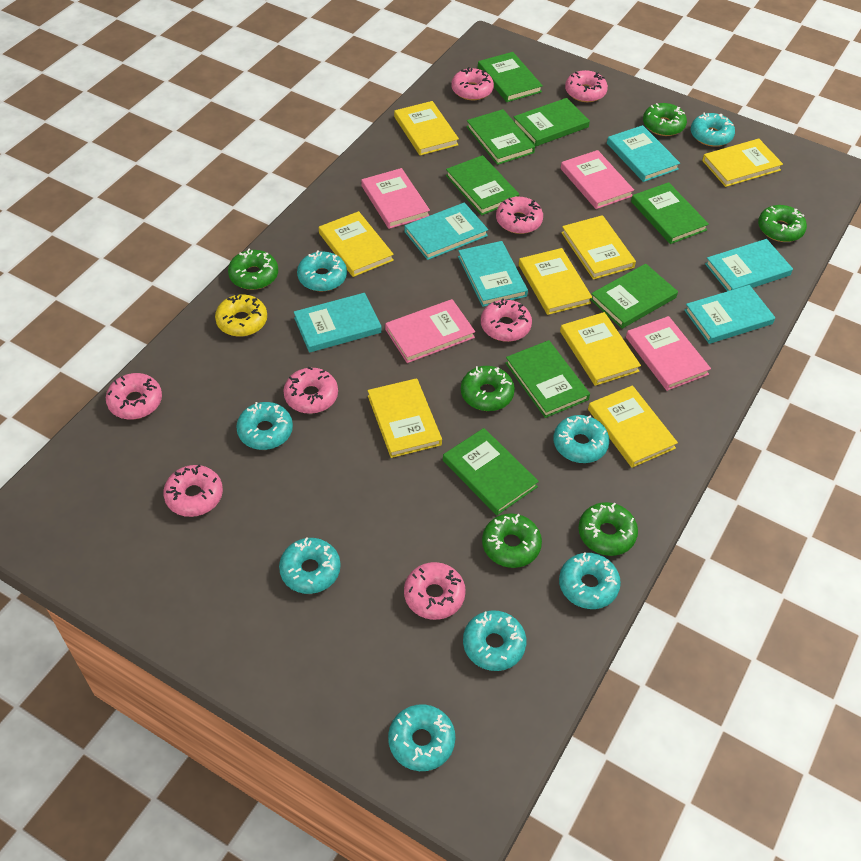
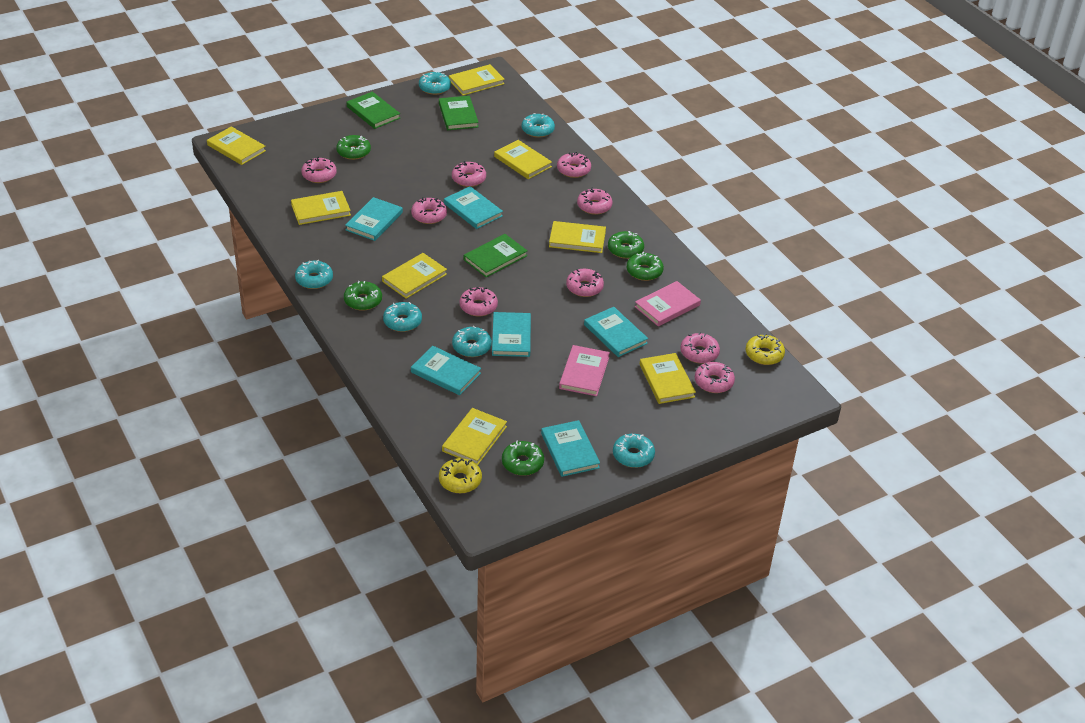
green book: 8 -> 3
green donut: 6 -> 5
pink book: 4 -> 2
pink donut: 8 -> 9
turquoise donut: 8 -> 6
yellow donut: 1 -> 2

